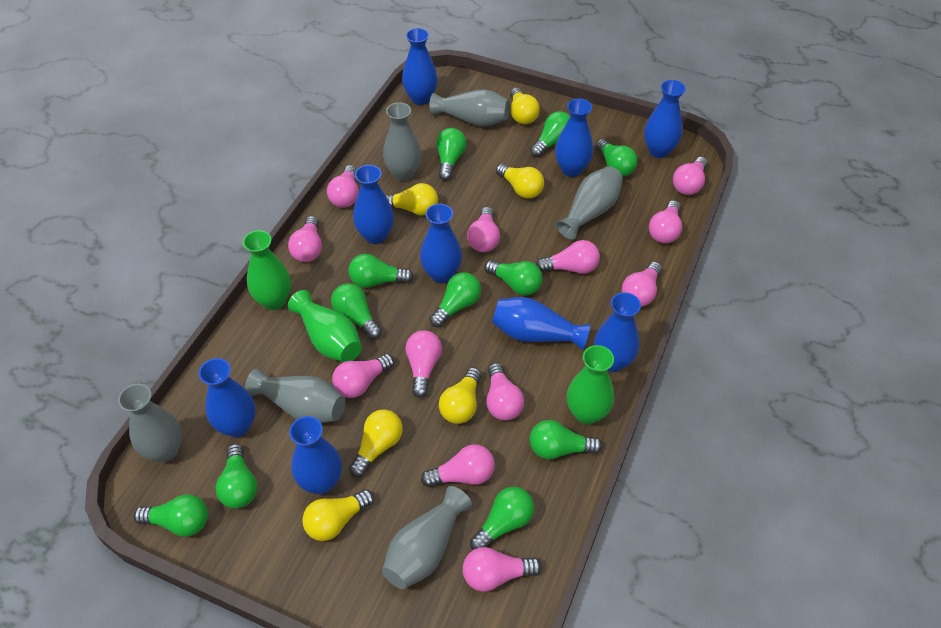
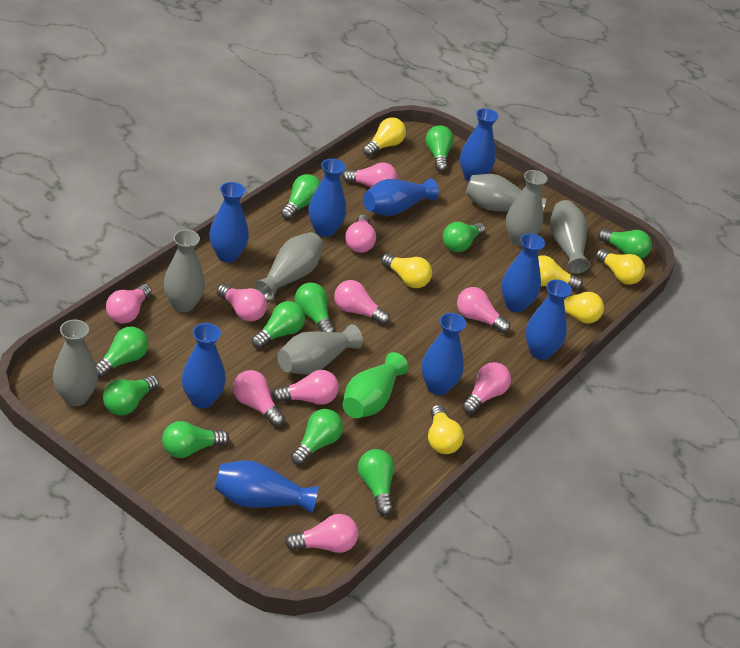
green vase: 3 -> 1
grey vase: 6 -> 7
pink light bulb: 12 -> 10

